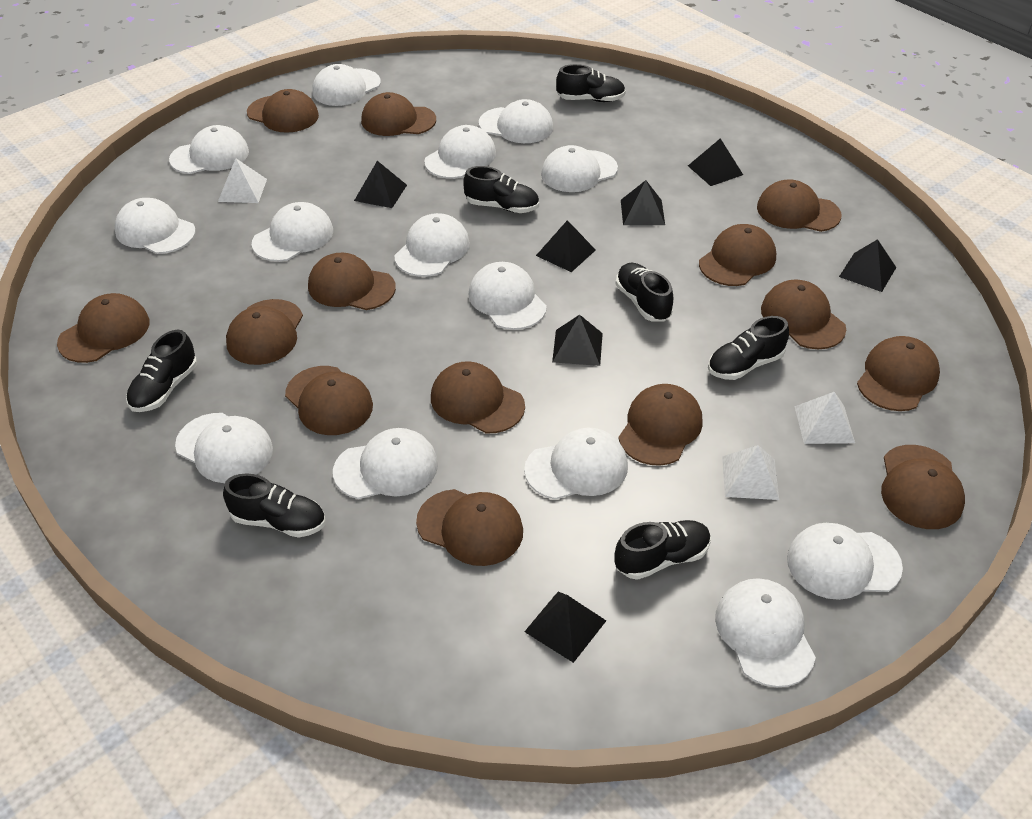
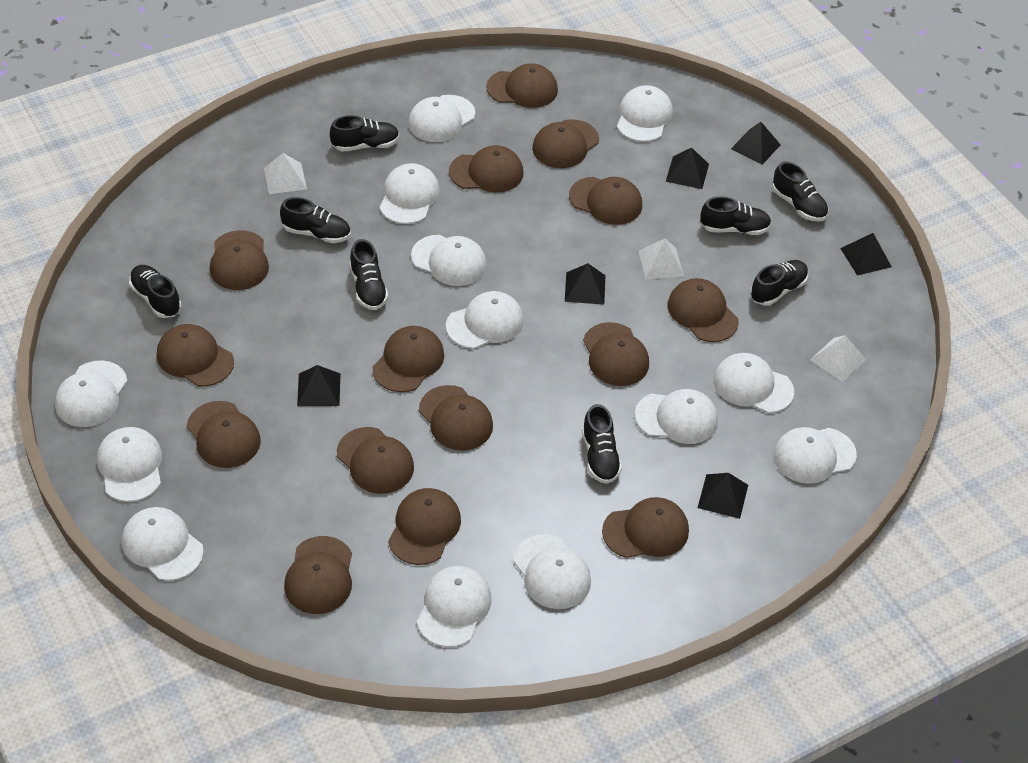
black pyramid: 7 -> 6
black shoe: 7 -> 8
brown cap: 14 -> 15
white cap: 14 -> 13

